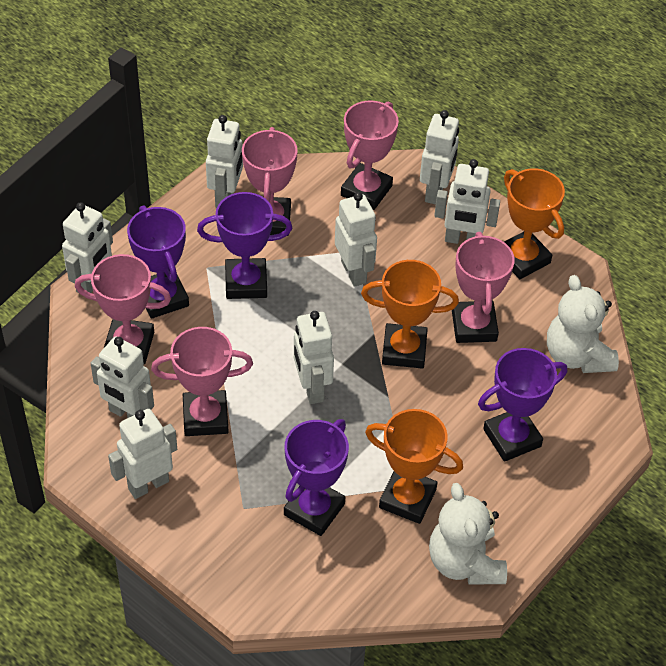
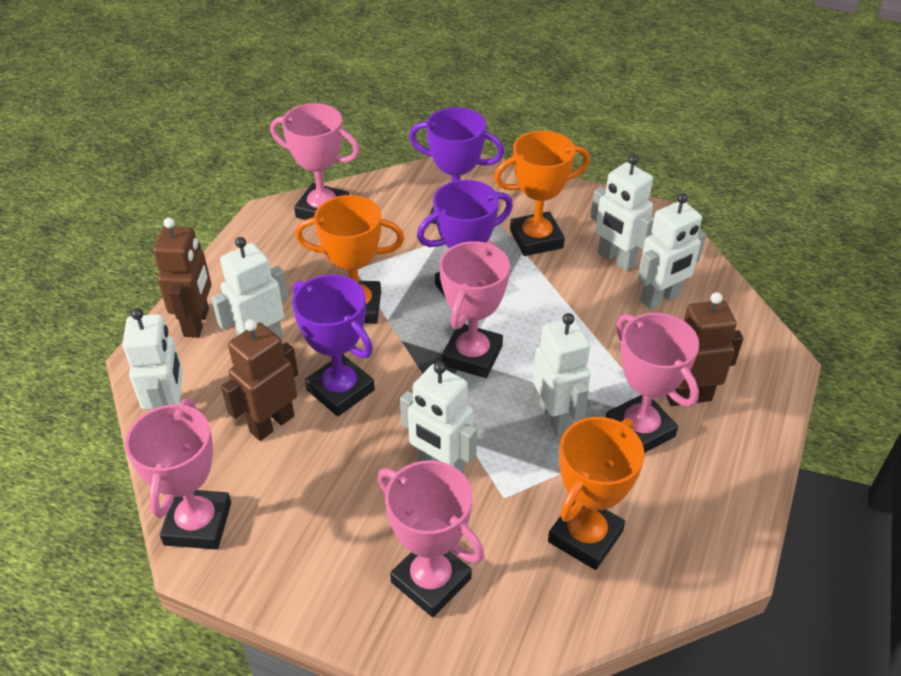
brown robot: 0 -> 3
purple trophy: 4 -> 3
white robot: 8 -> 6
white teddy bear: 2 -> 0

